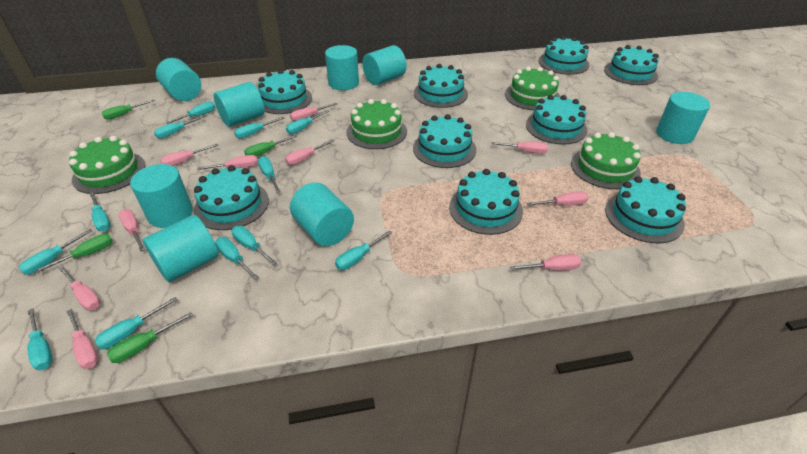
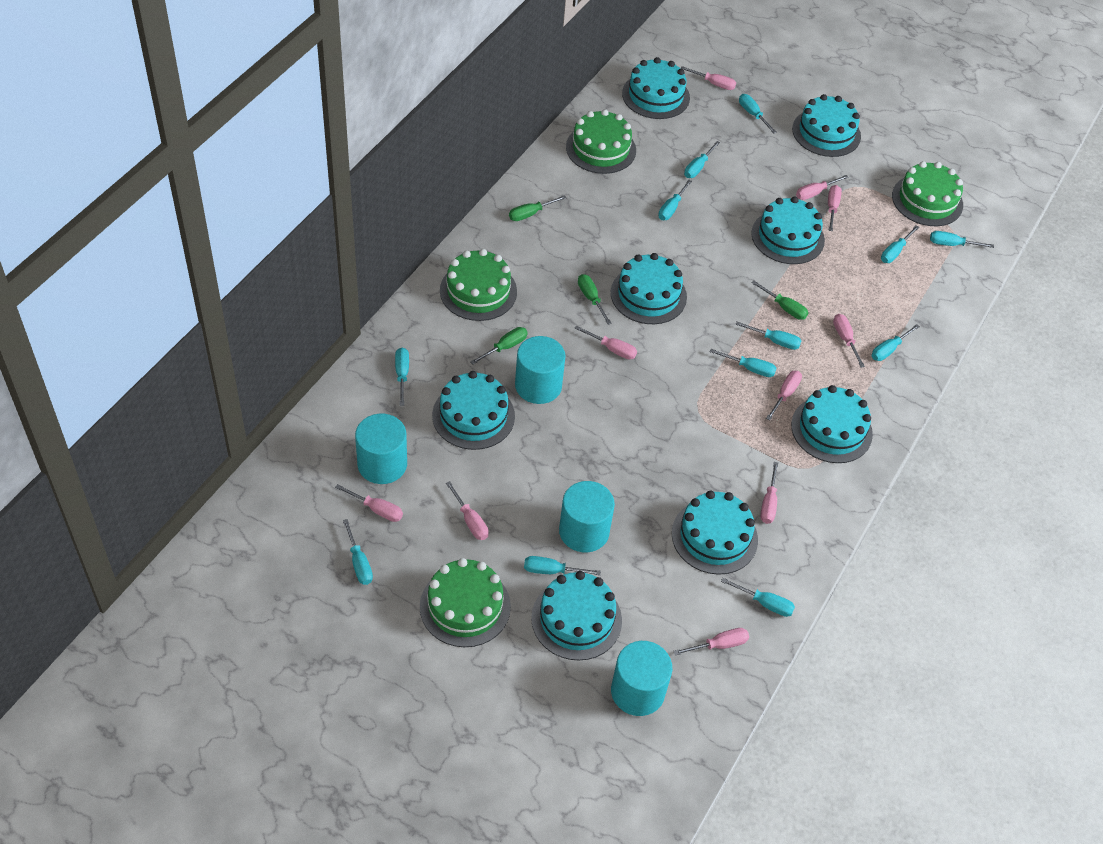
turquoise cake: 9 -> 8
turquoise cylinder: 8 -> 4

